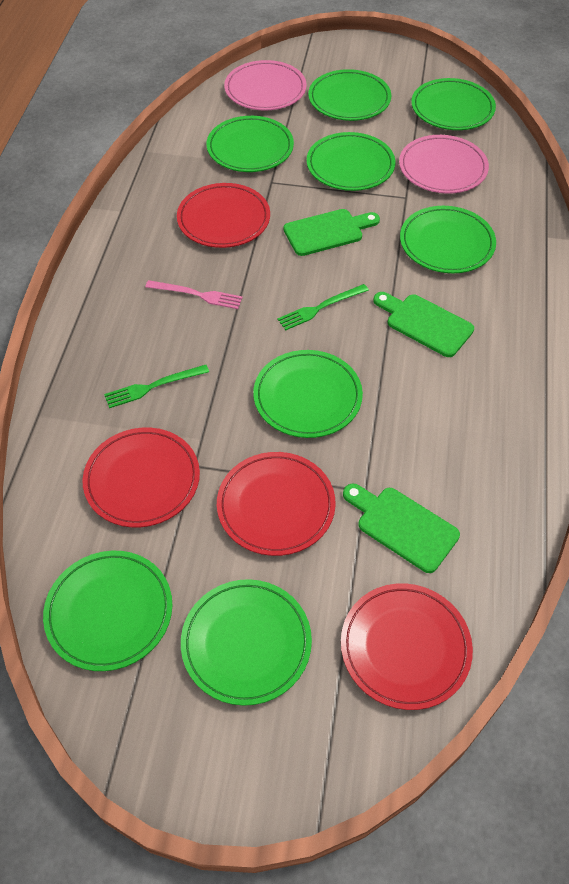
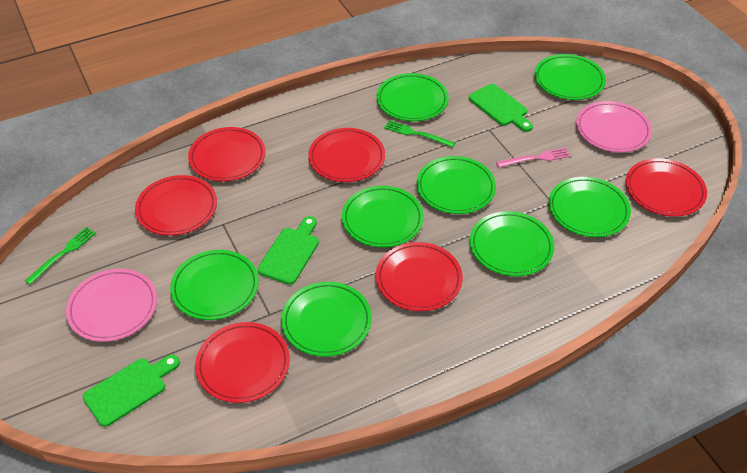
red plate: 4 -> 6

